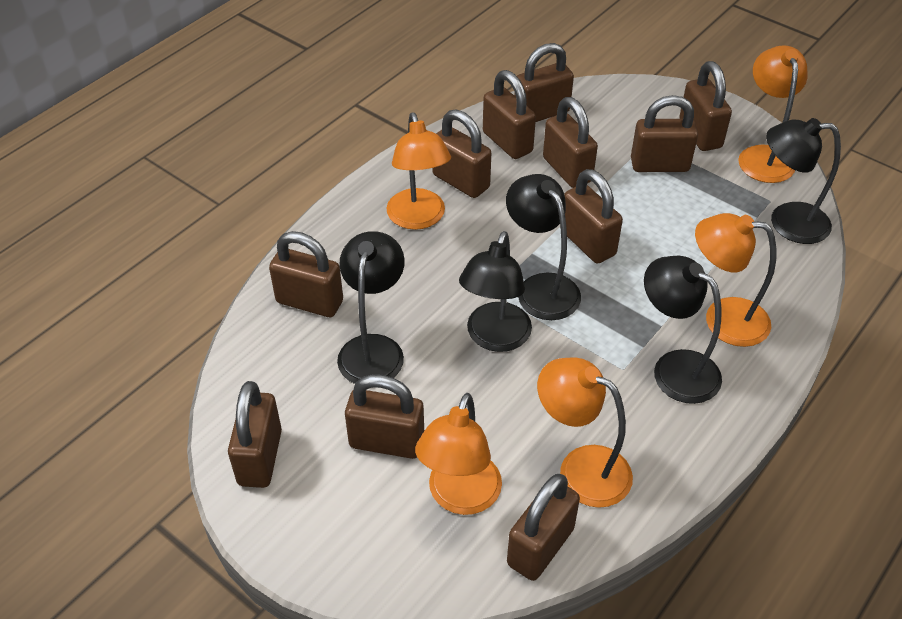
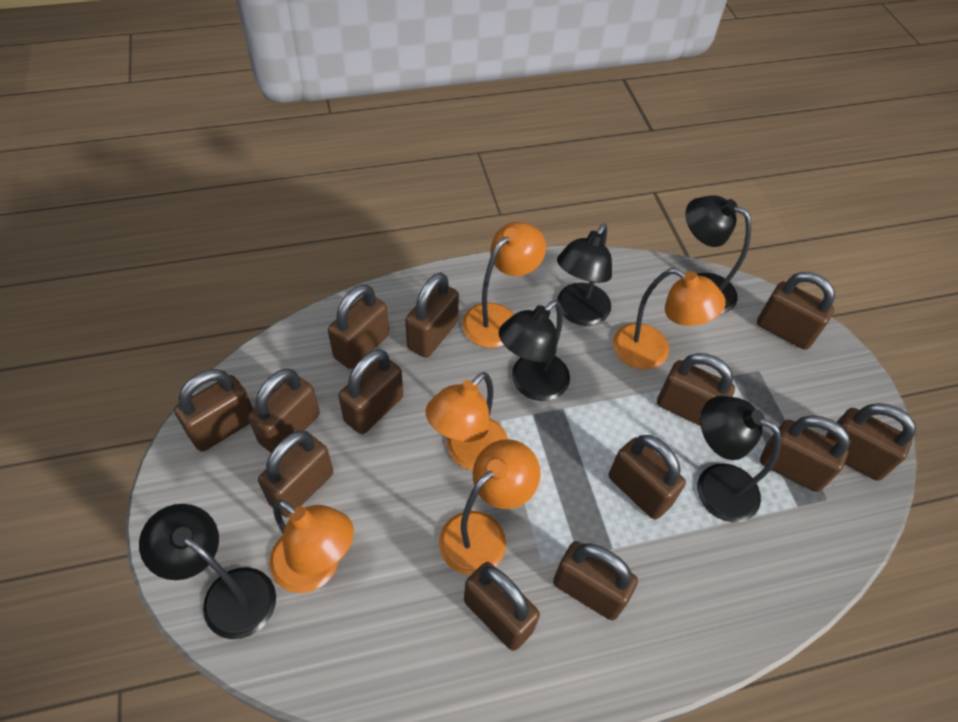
brown padlock: 11 -> 13

